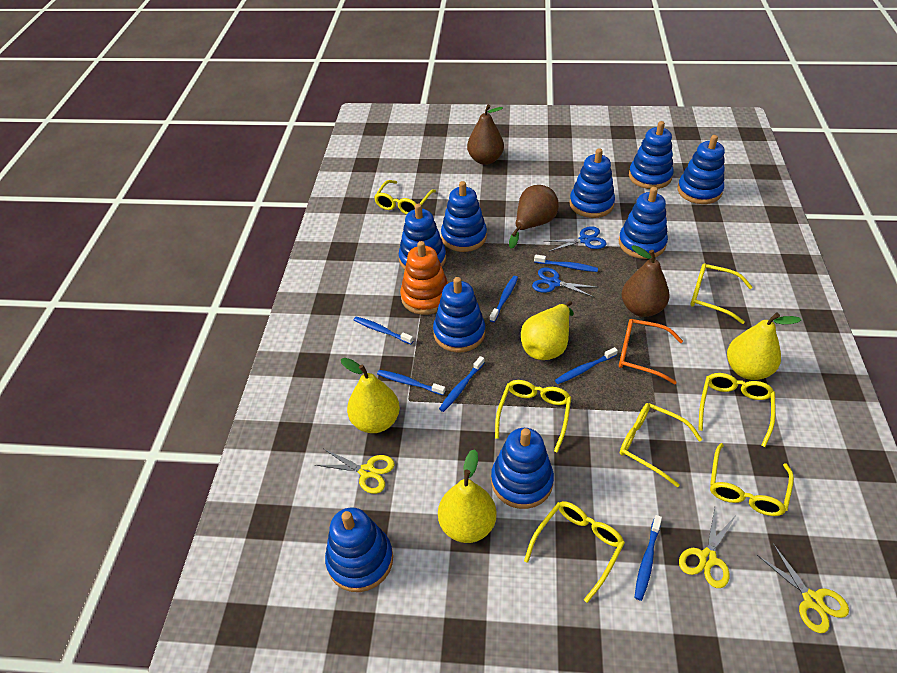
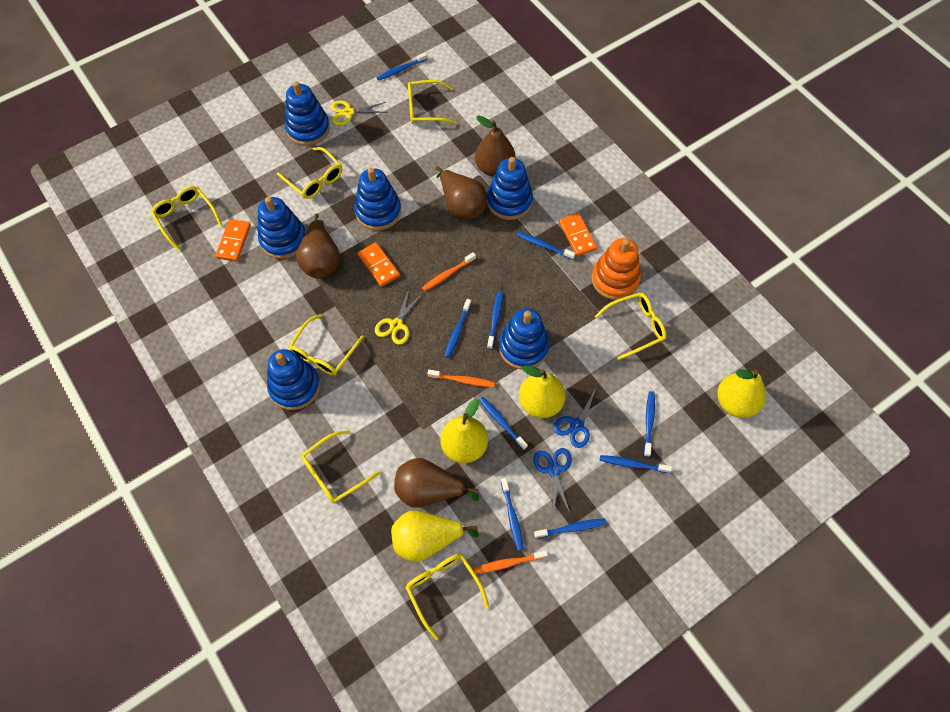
blue stacking toy: 9 -> 6
blue toothbrush: 7 -> 9
brown pear: 3 -> 4
orange domino: 0 -> 3
orange glasses: 1 -> 0
orange toothbrush: 0 -> 3
yellow scissors: 3 -> 2

